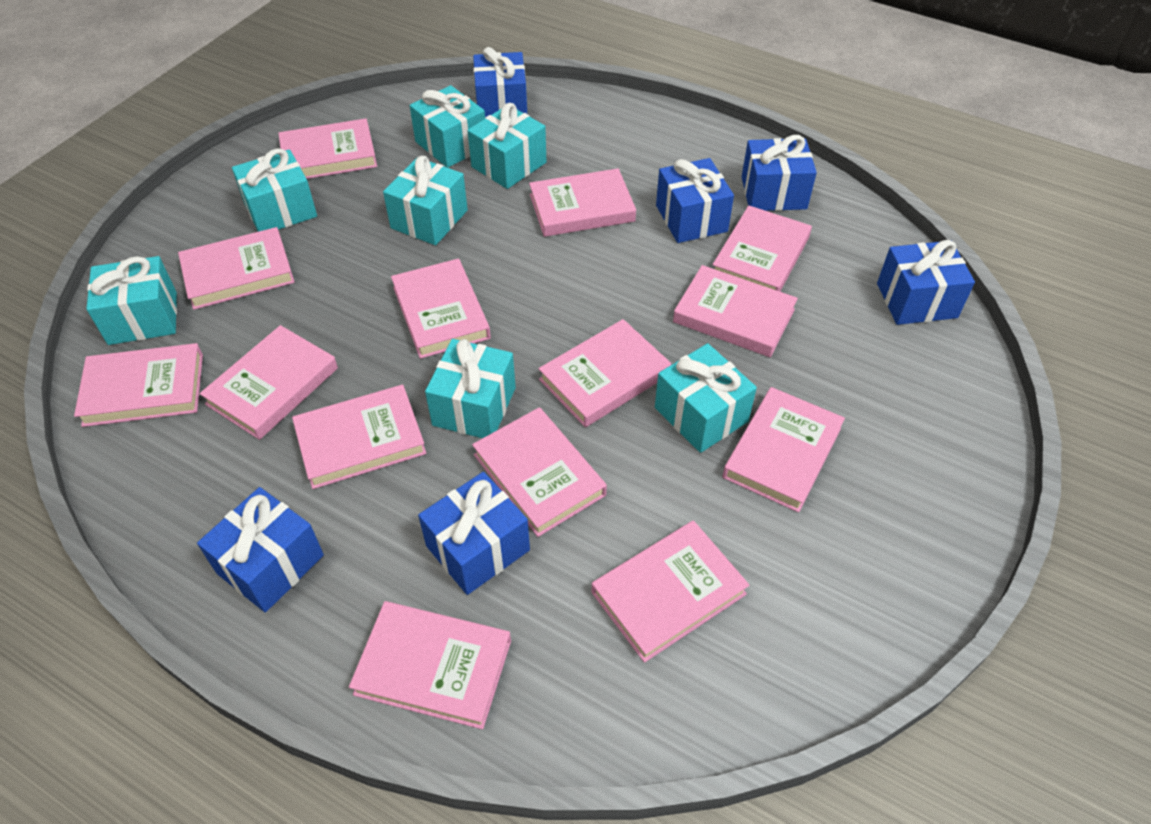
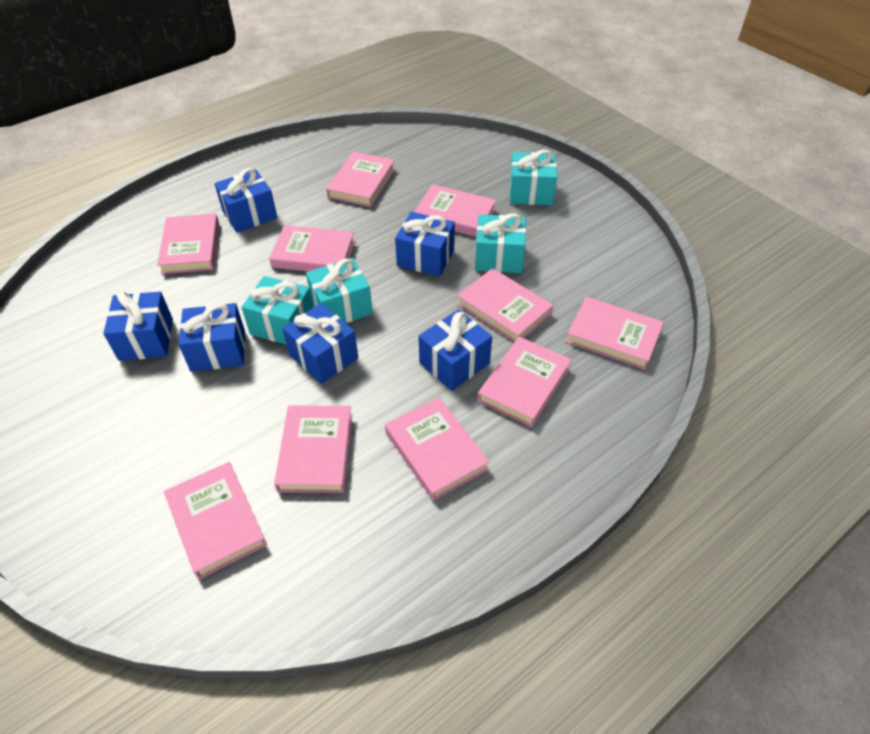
pink book: 14 -> 10
turquoise gift: 7 -> 4

